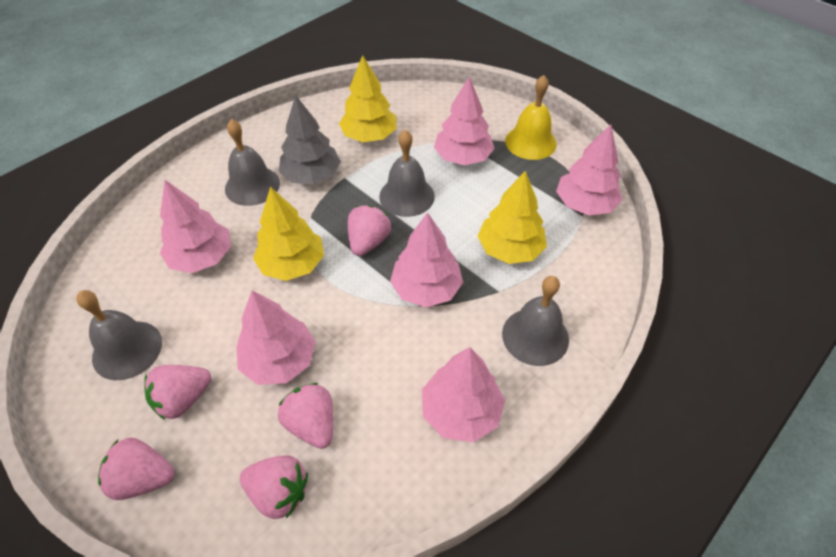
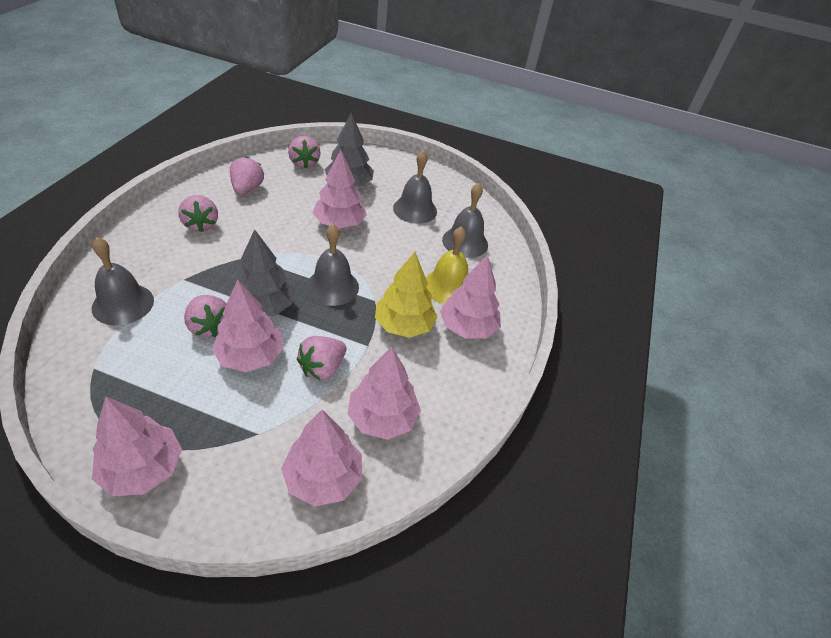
grey tree: 1 -> 2
yellow tree: 3 -> 1

